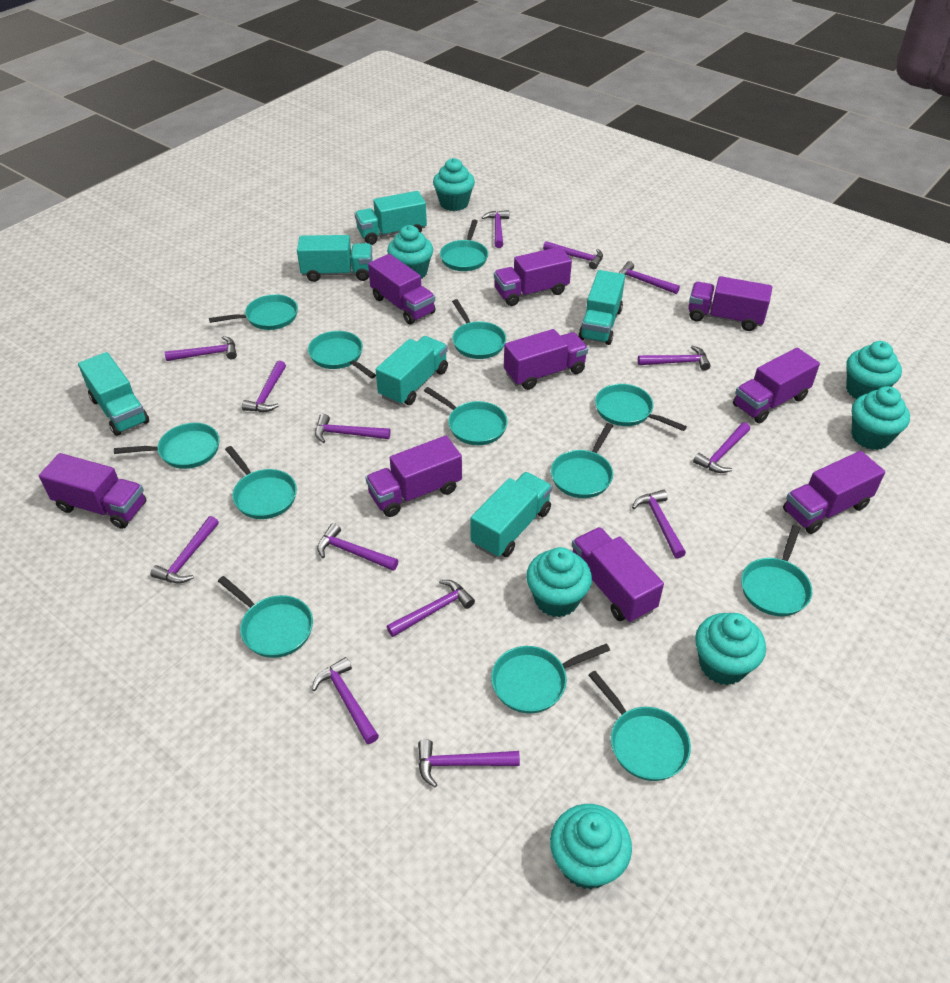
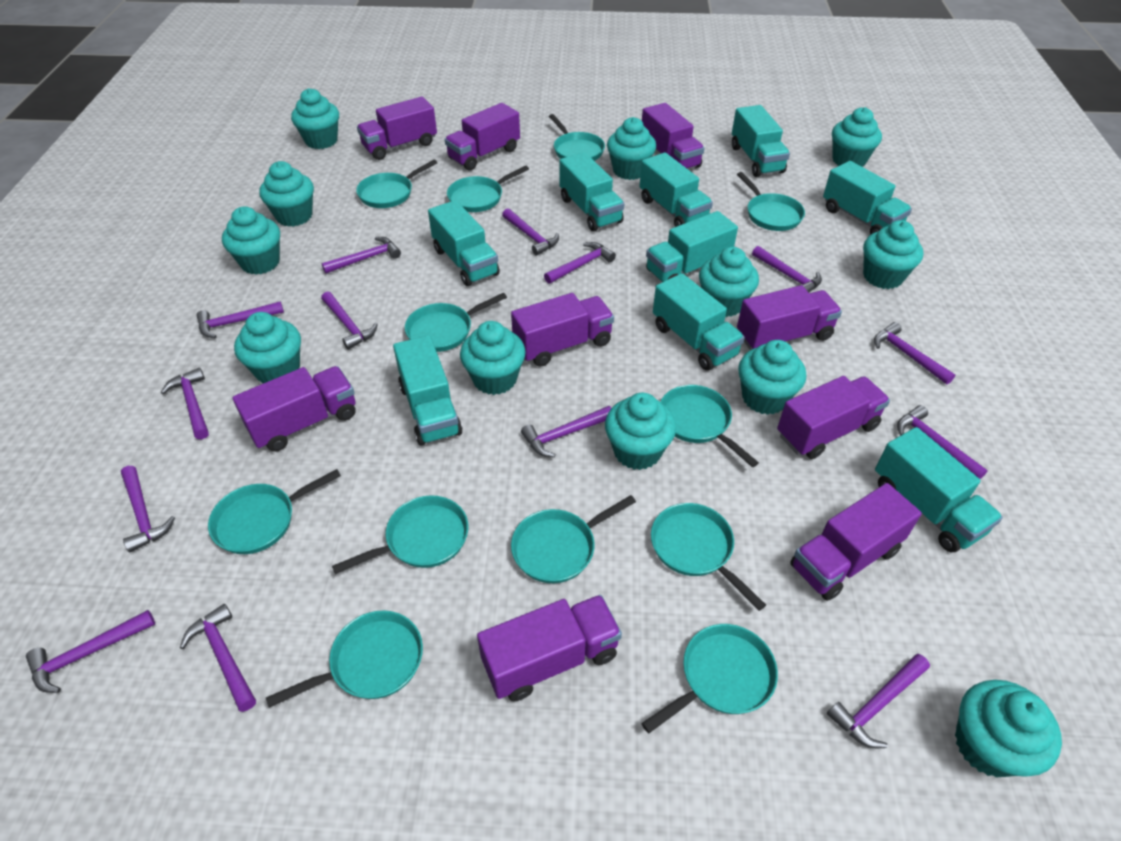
turquoise cupcake: 7 -> 12
turquoise pan: 13 -> 12
turquoise truck: 6 -> 9

